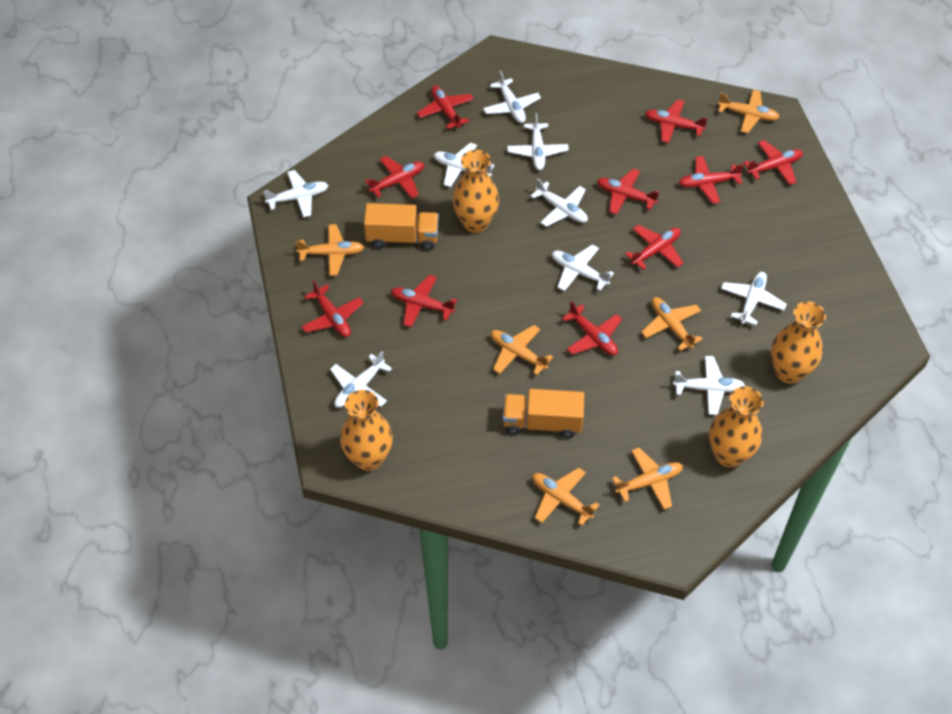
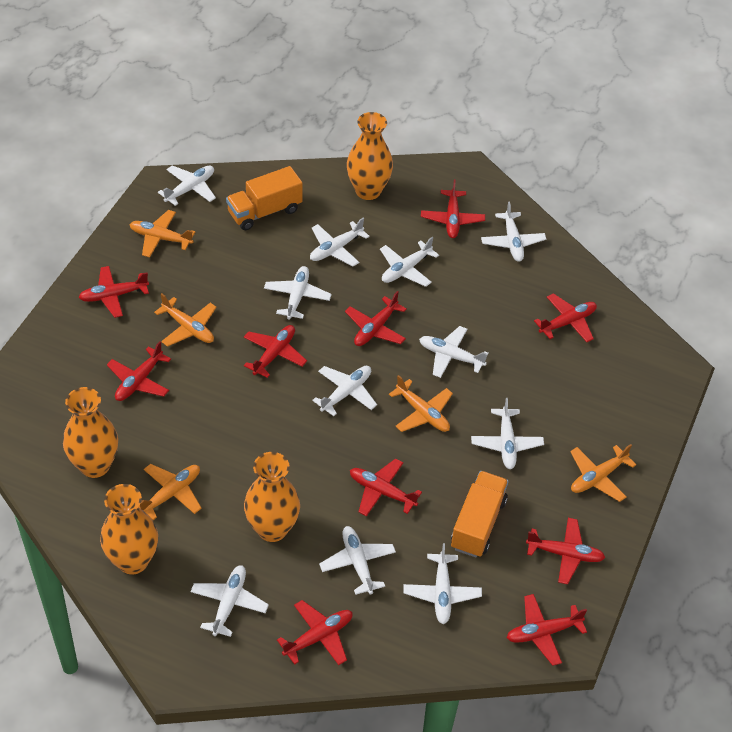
orange plane: 6 -> 5
white plane: 9 -> 11

